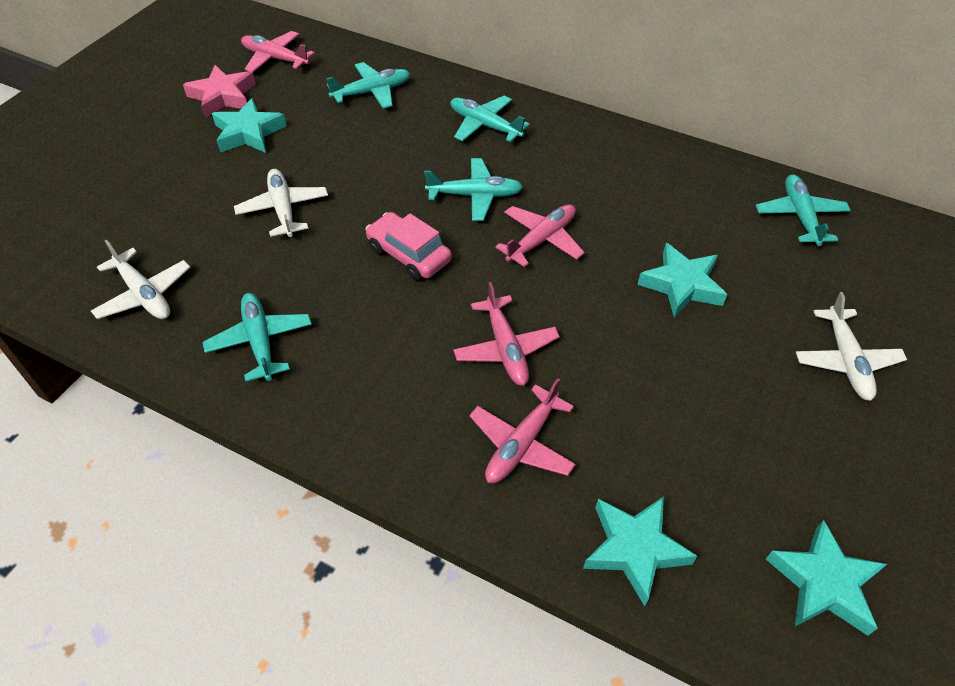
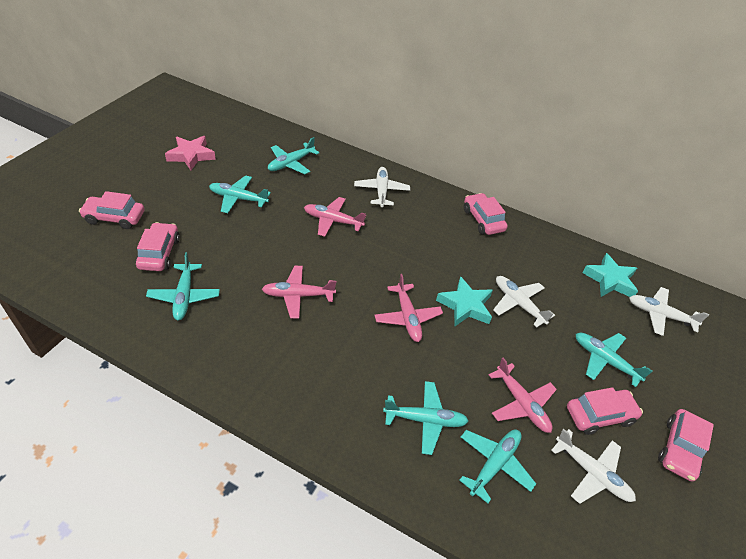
pink car: 1 -> 5
turquoise plane: 5 -> 6
turquoise star: 4 -> 2
white plane: 3 -> 4

